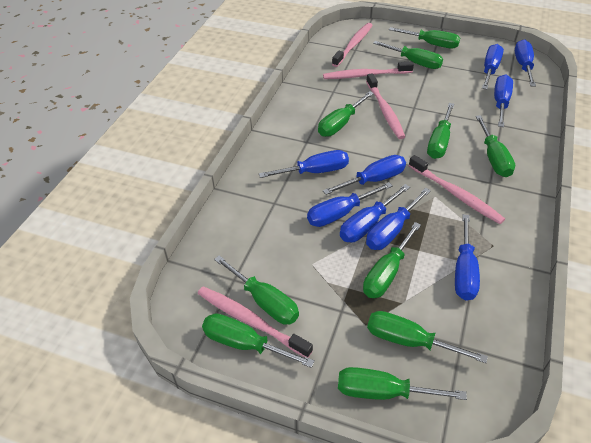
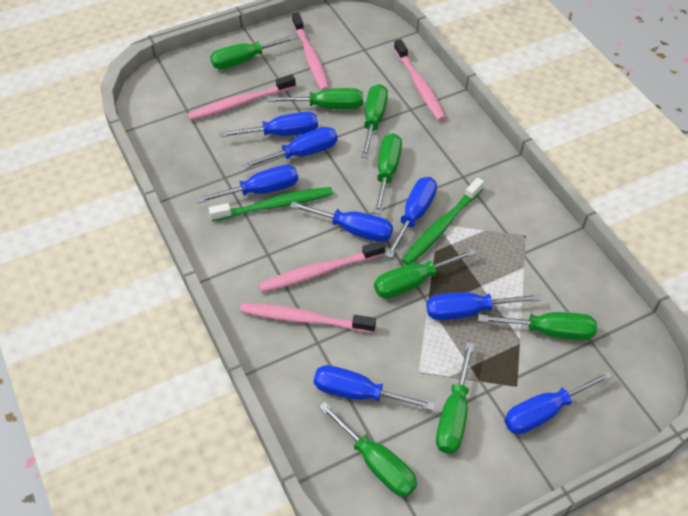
blue screwdriver: 9 -> 8
green screwdriver: 10 -> 8
green toothbrush: 0 -> 2

